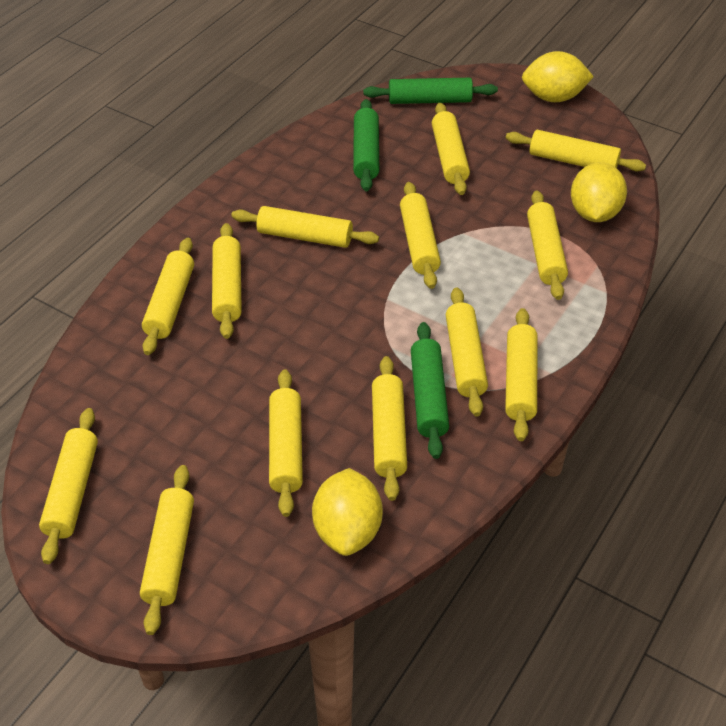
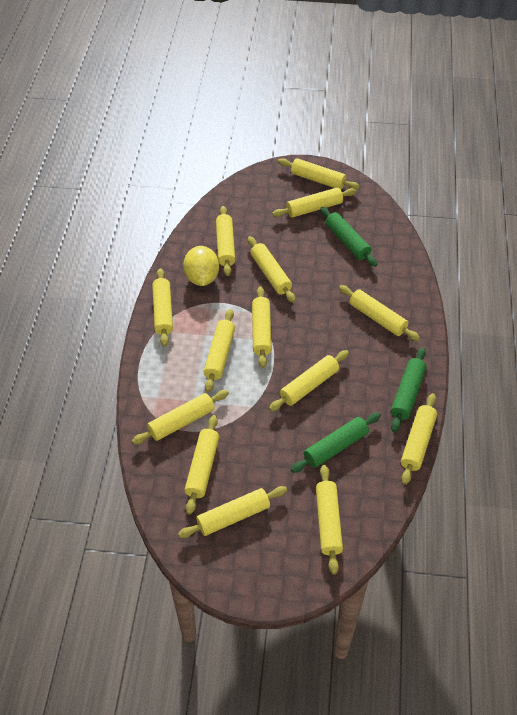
yellow lemon: 3 -> 1
yellow rolling pin: 13 -> 14

